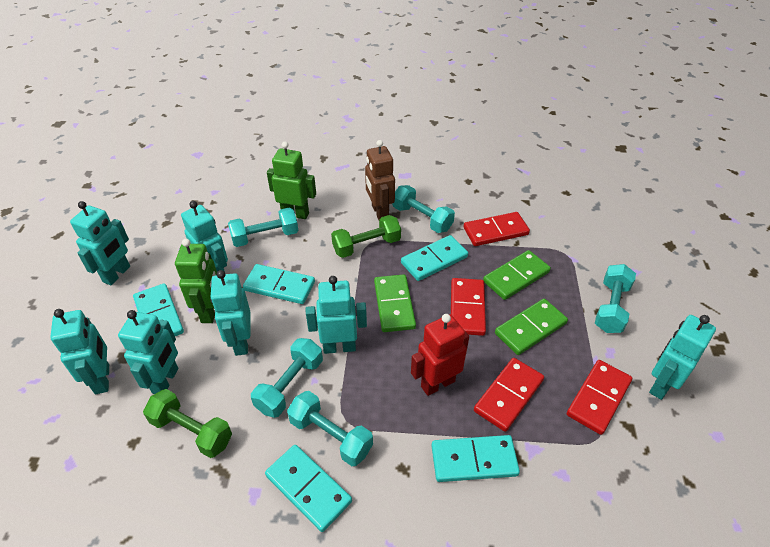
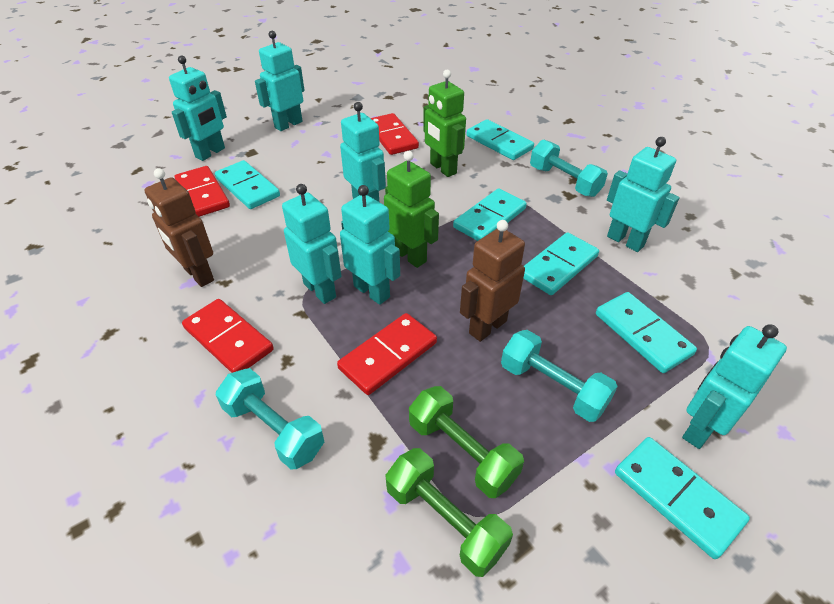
brown robot: 1 -> 2
green domino: 3 -> 0
red robot: 1 -> 0
turquoise domino: 5 -> 6
turquoise dumbbell: 5 -> 3

